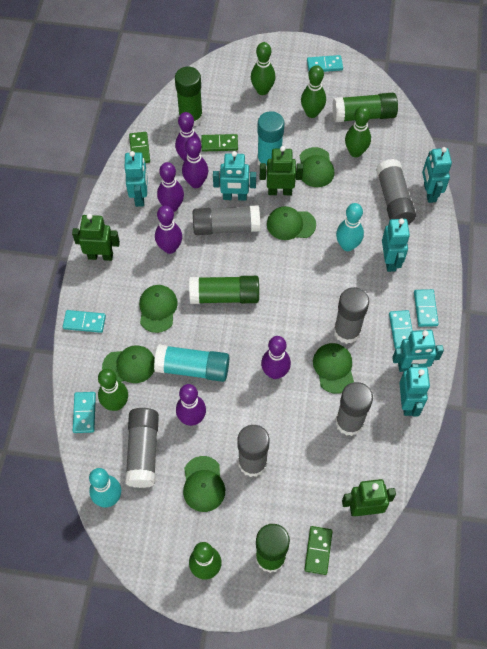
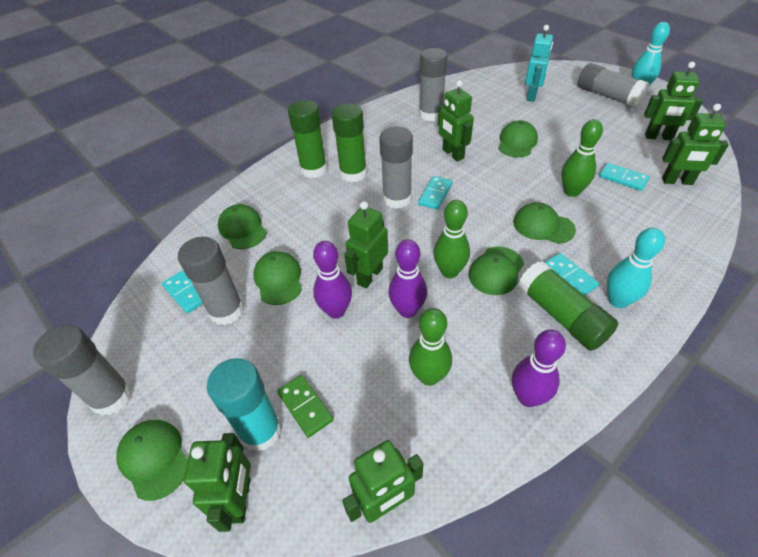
green bowling pin: 5 -> 3
green domino: 3 -> 1
green glue stick: 4 -> 3
green robot: 3 -> 6
grey glue stick: 6 -> 5
purple bowling pin: 6 -> 3
turquoise domino: 5 -> 4
turquoise glue stick: 2 -> 1
turquoise robot: 6 -> 1

